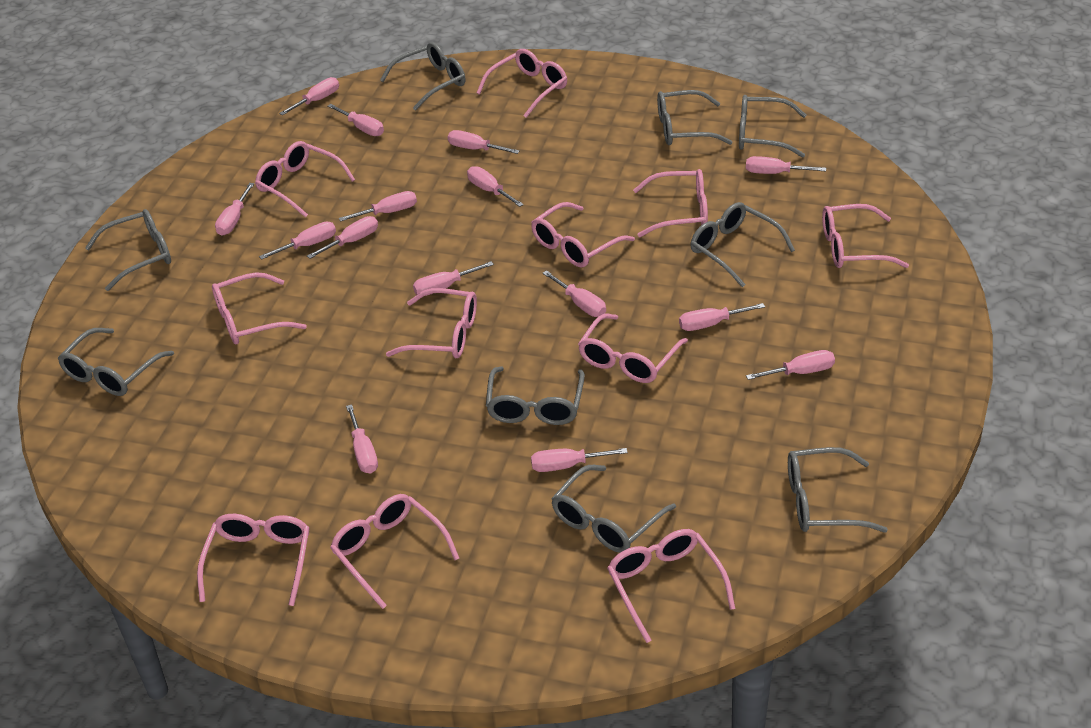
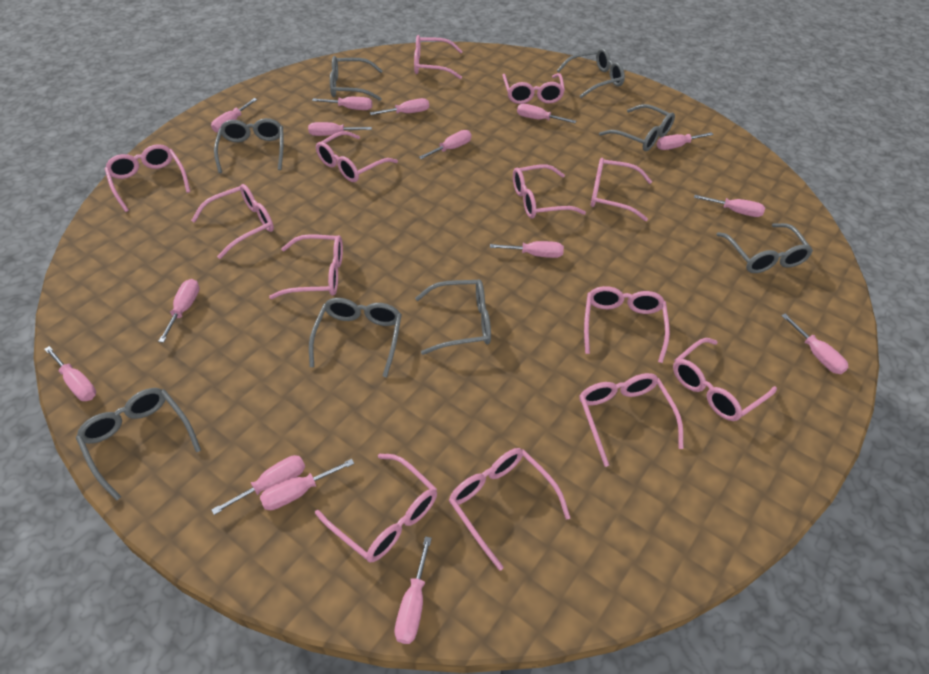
grey glasses: 9 -> 8
pink glasses: 11 -> 13

